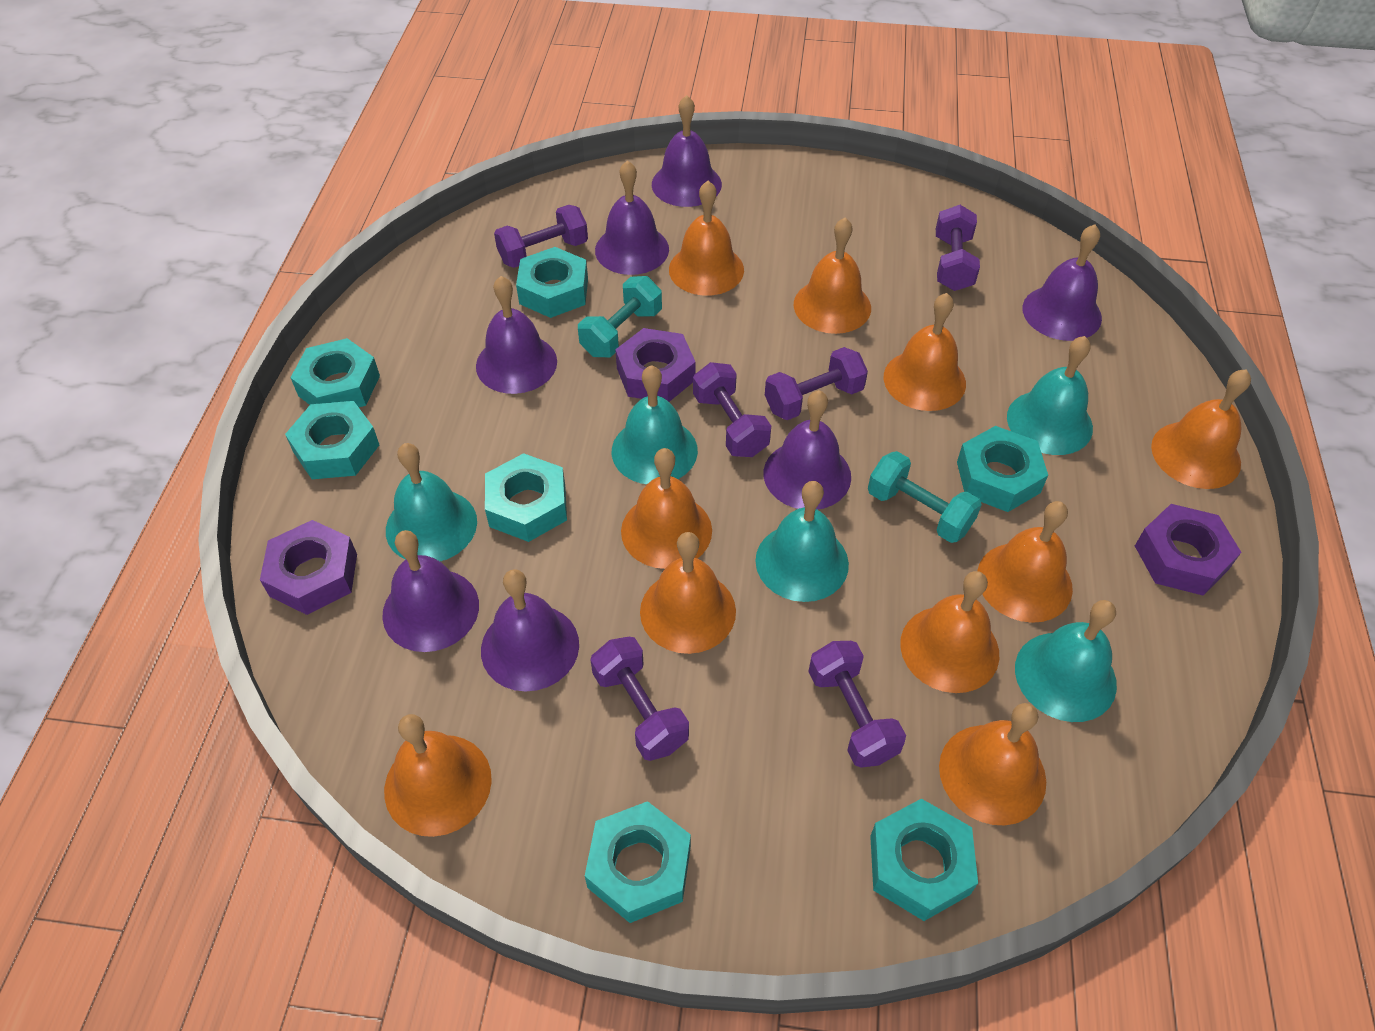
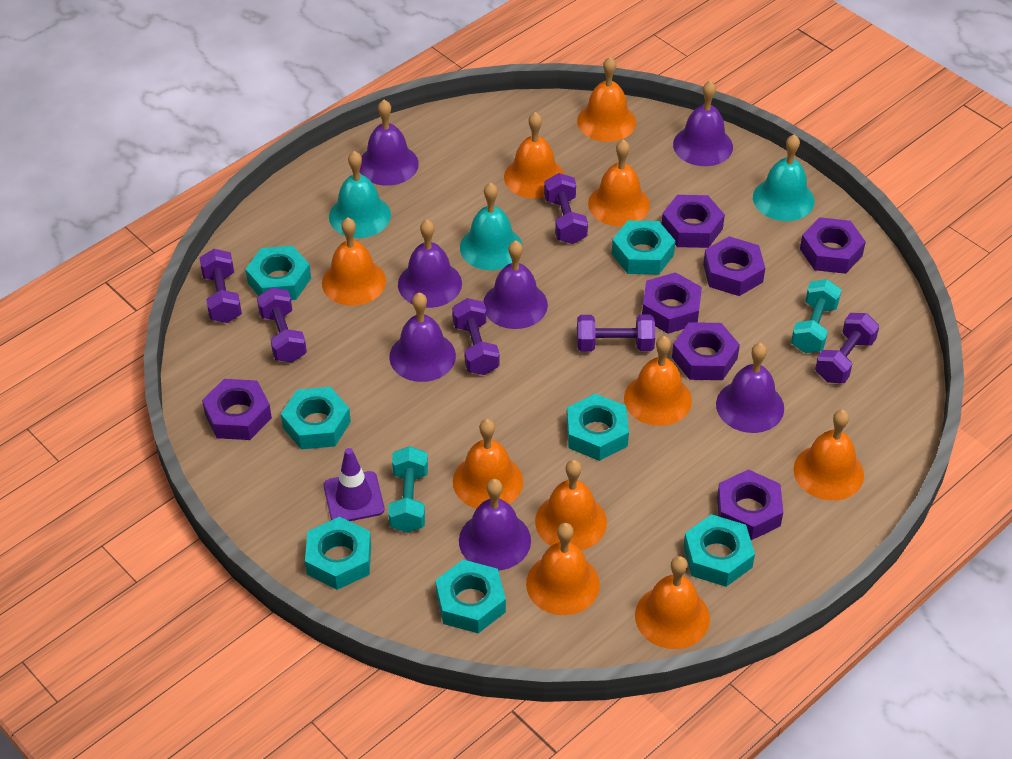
purple nut: 3 -> 7
purple traffic cone: 0 -> 1
turquoise bell: 5 -> 3

